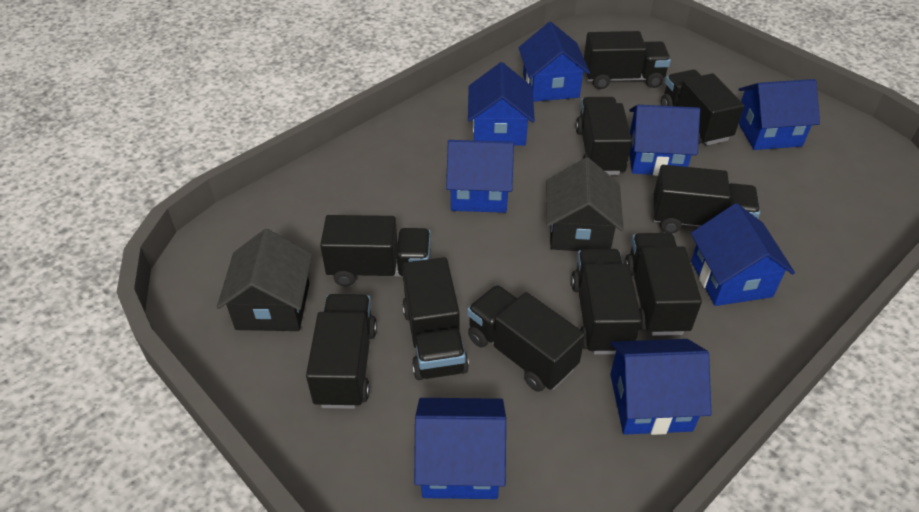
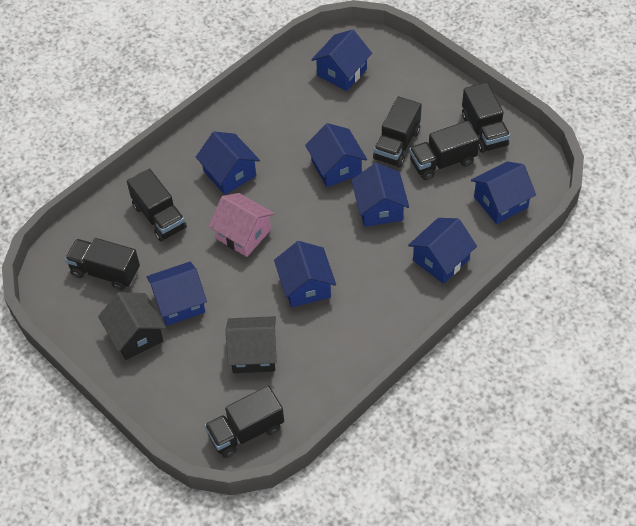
black truck: 10 -> 6
pink house: 0 -> 1

